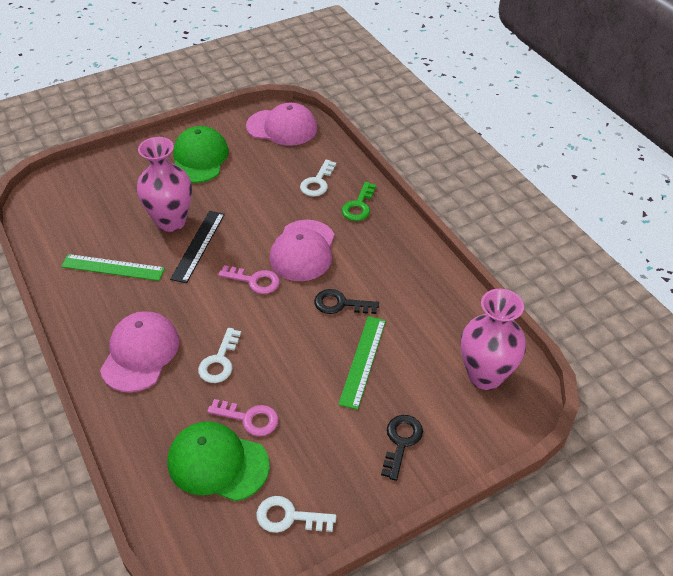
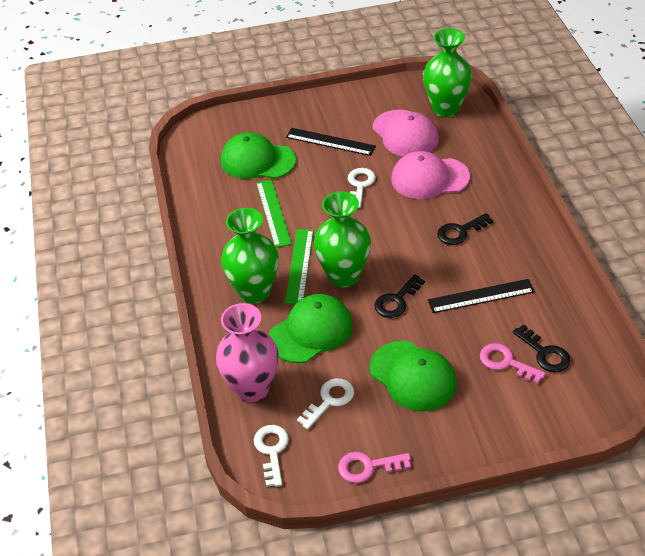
black key: 2 -> 3
black ruler: 1 -> 2
green cap: 2 -> 3
green key: 1 -> 0
green vase: 0 -> 3
pink cap: 3 -> 2
pink vase: 2 -> 1

